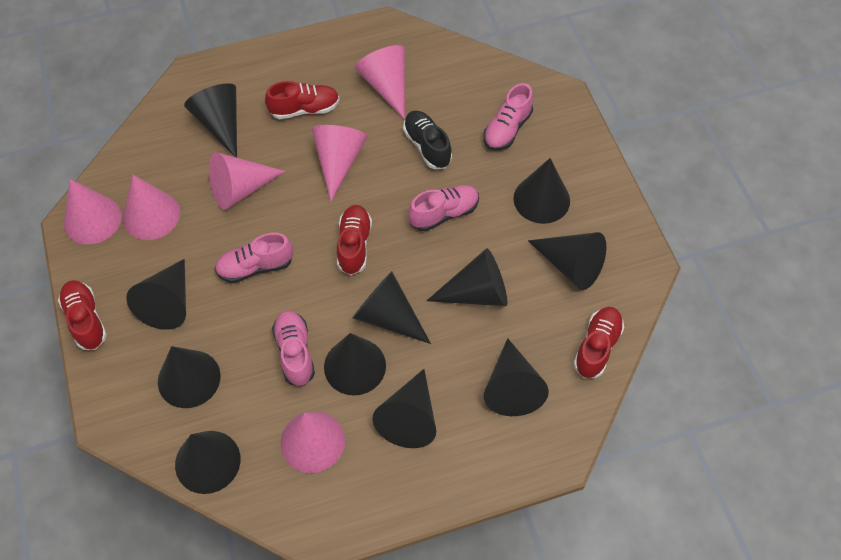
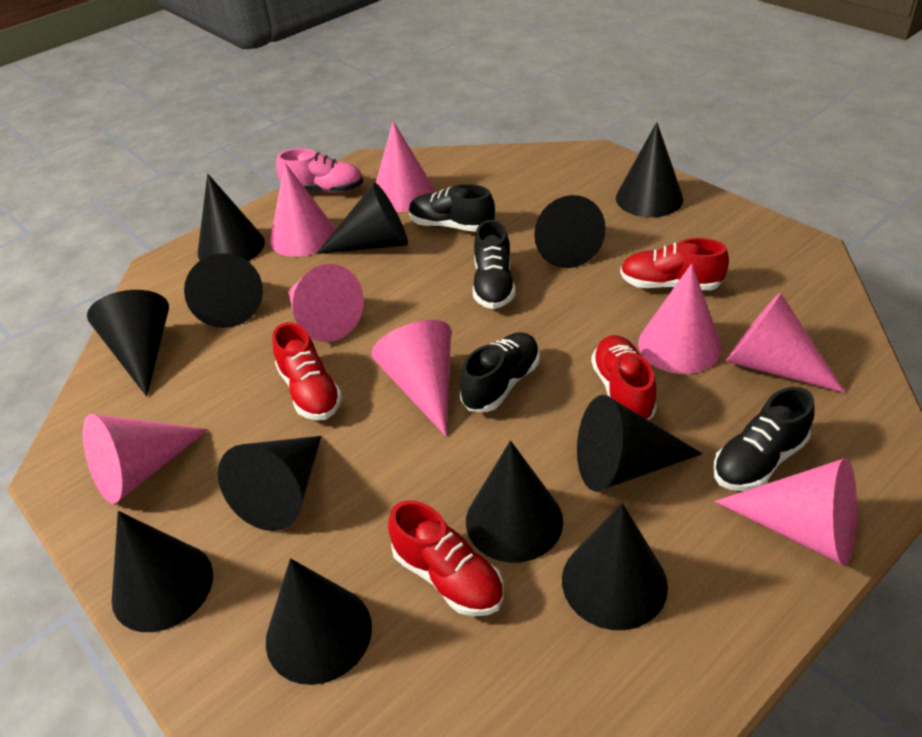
black cone: 11 -> 12
black shoe: 1 -> 4
pink cone: 6 -> 8
pink shoe: 4 -> 1

